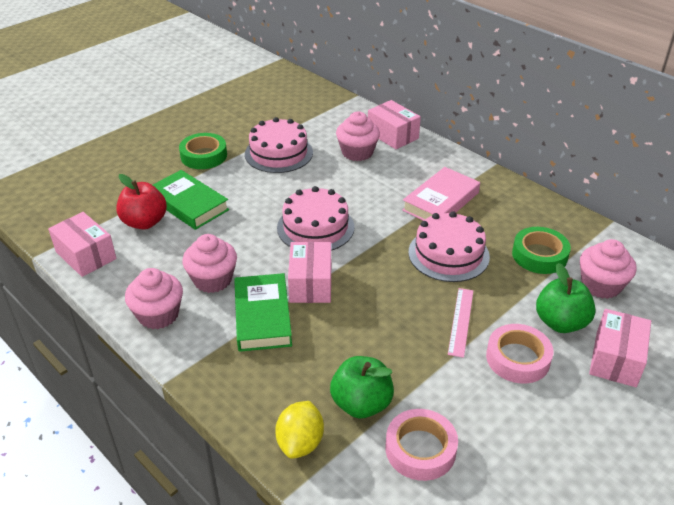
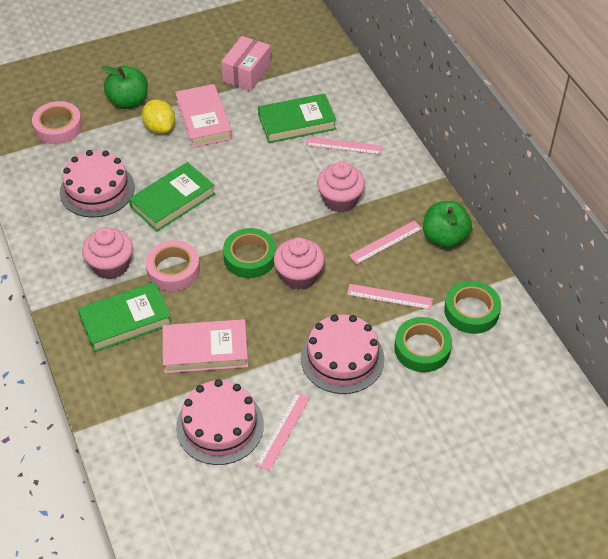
green book: 2 -> 3
green tape: 2 -> 3
pink book: 1 -> 2
pink box: 4 -> 1
pink cupcake: 4 -> 3
pink ruler: 1 -> 4
red apple: 1 -> 0

